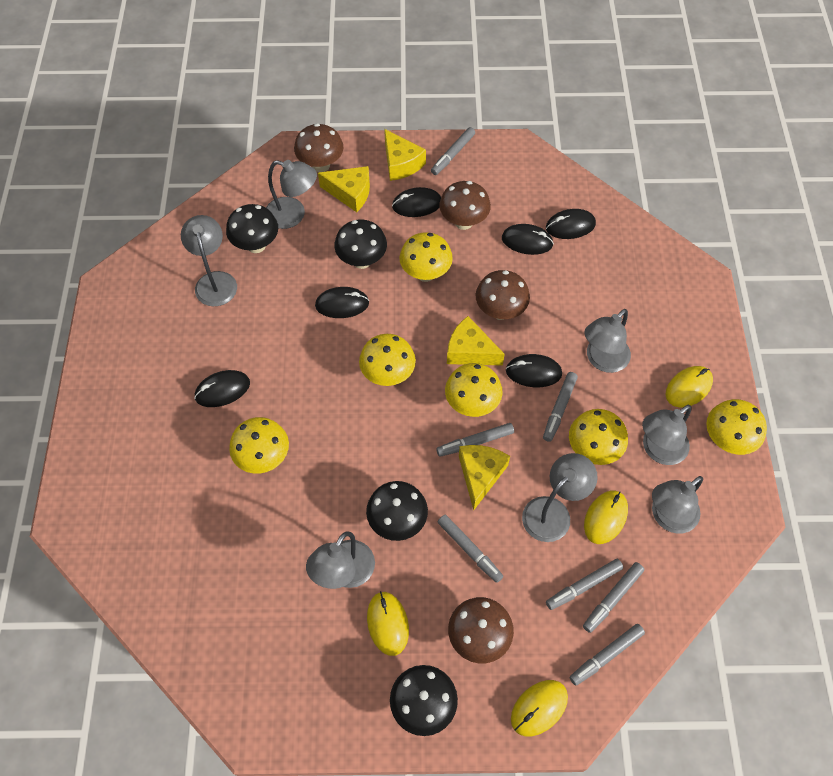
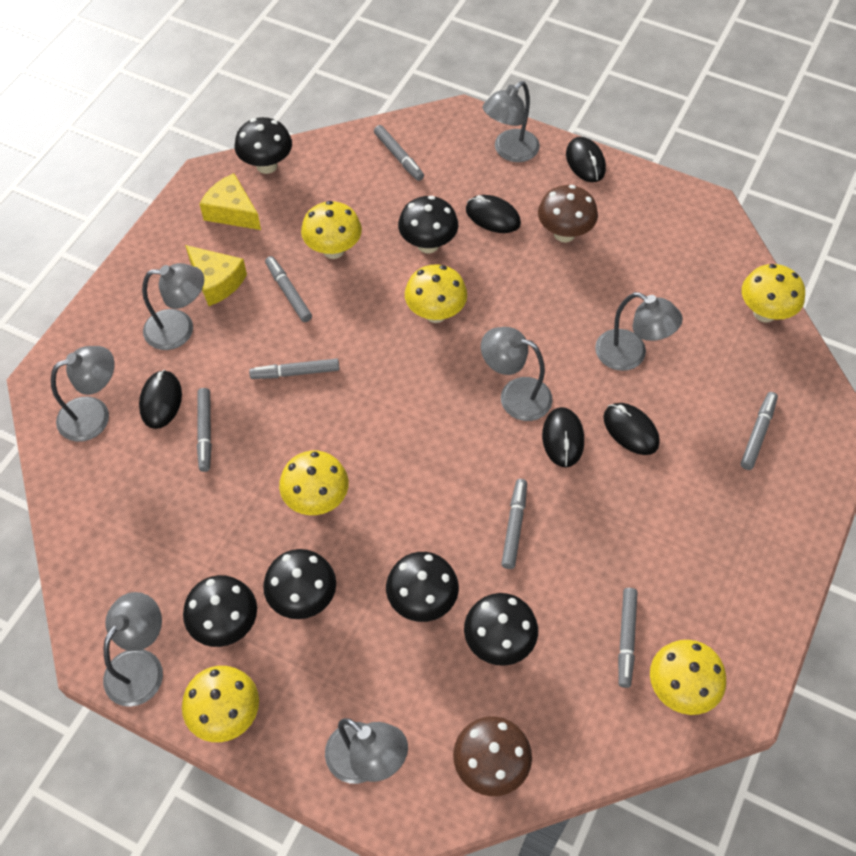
black mouse: 6 -> 5
black mushroom: 4 -> 6
brown mushroom: 4 -> 2
yellow cheese: 4 -> 2
yellow mouse: 4 -> 0

